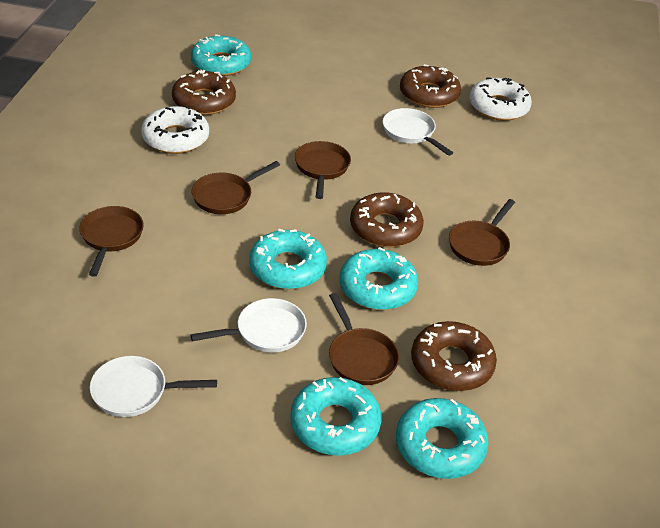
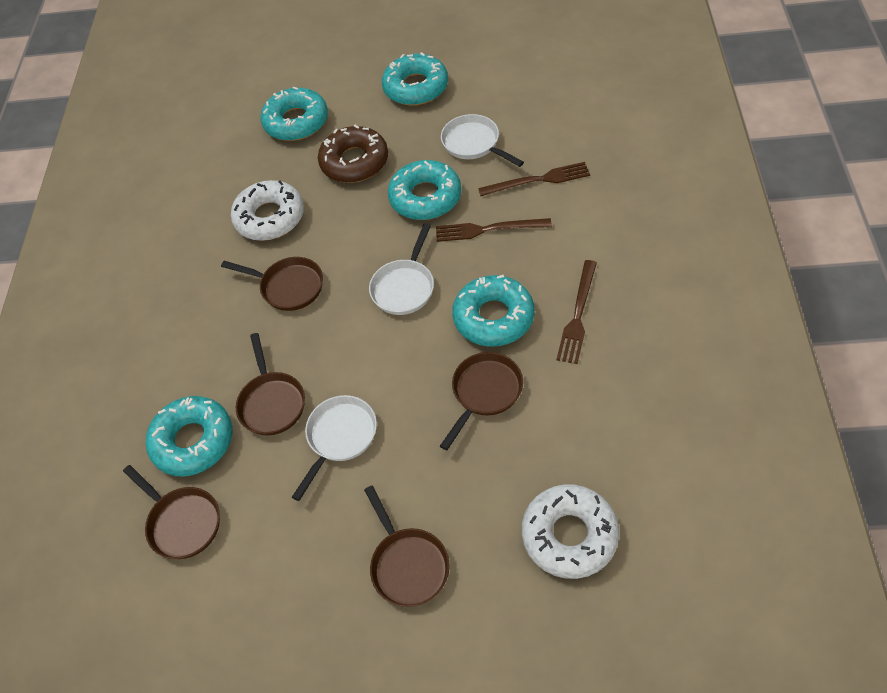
brown donut: 4 -> 1
brown fork: 0 -> 3

